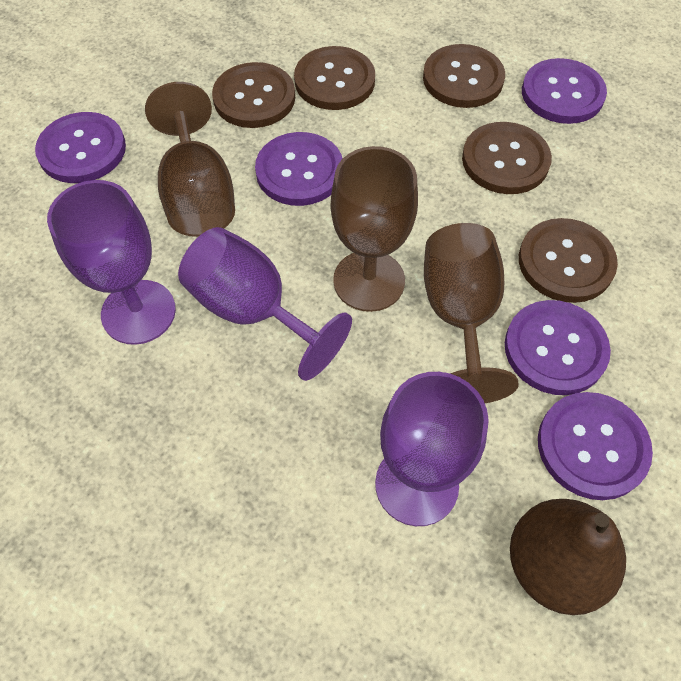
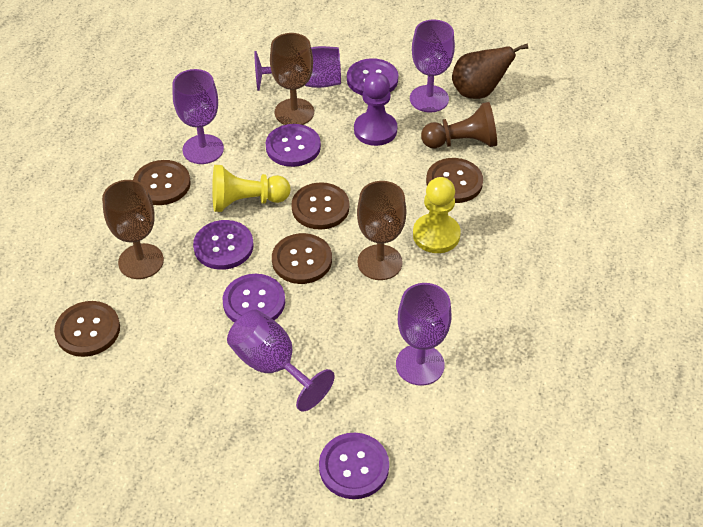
brown pawn: 0 -> 1
purple goblet: 3 -> 5
purple pawn: 0 -> 1
yellow pawn: 0 -> 2

